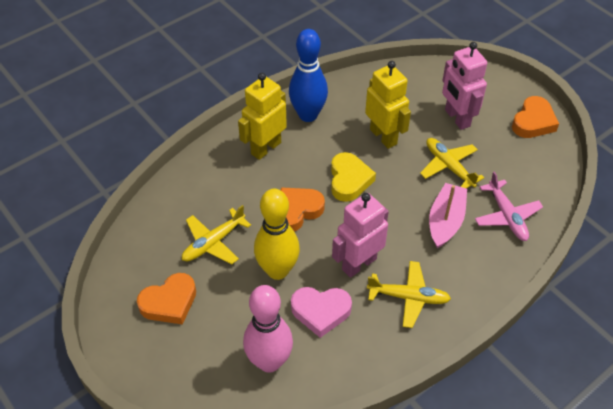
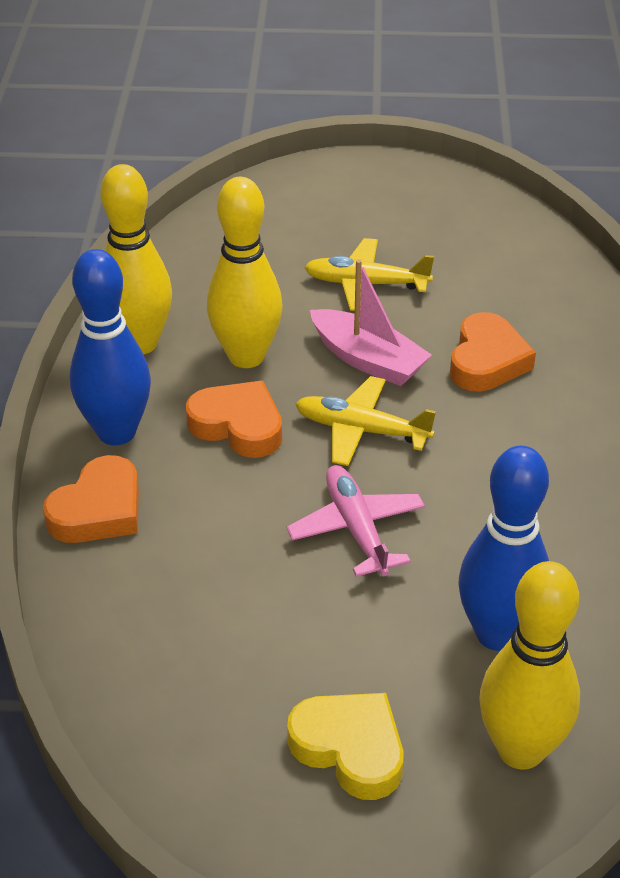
blue bowling pin: 1 -> 2
pink bowling pin: 1 -> 0
pink heart: 1 -> 0
pink robot: 2 -> 0
yellow bowling pin: 1 -> 3
yellow plane: 3 -> 2
yellow robot: 2 -> 0

